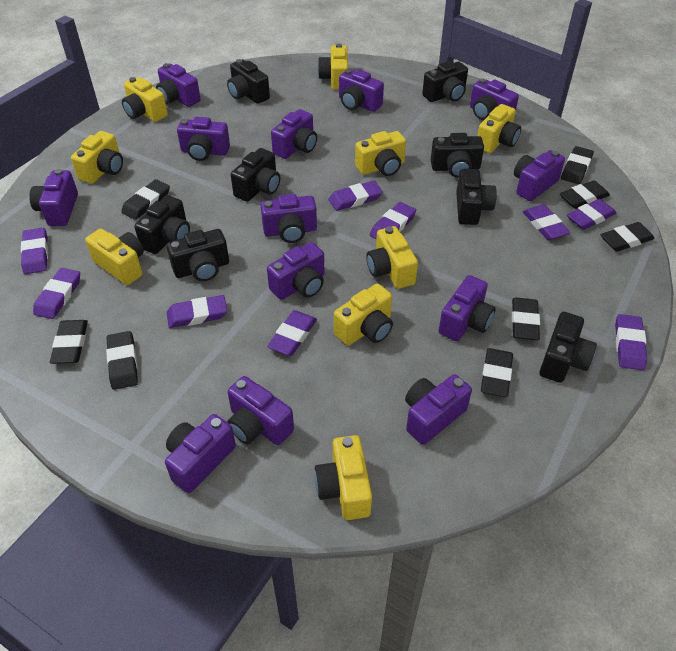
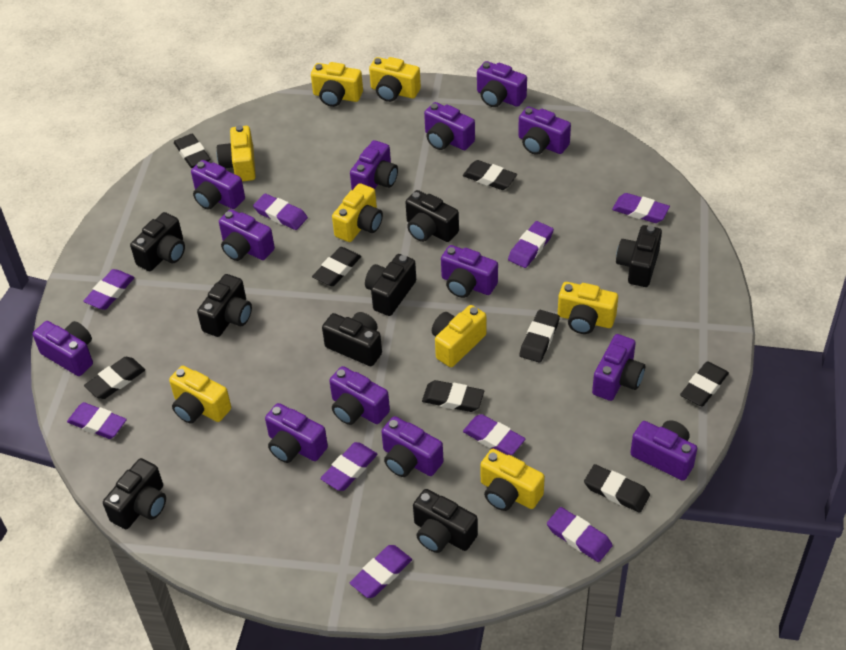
yellow camera: 9 -> 8

